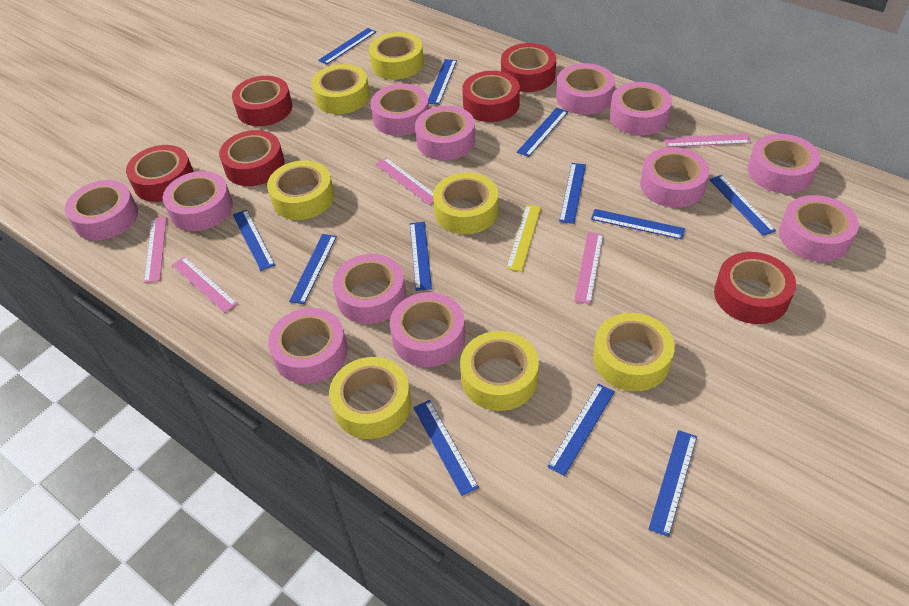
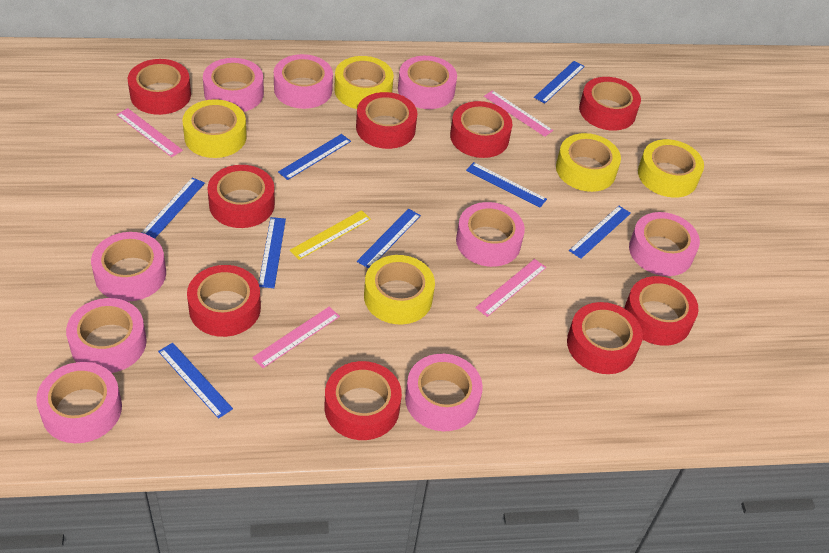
blue ruler: 12 -> 8
pink ruler: 5 -> 4
pink tape: 12 -> 9
red tape: 6 -> 9
yellow tape: 7 -> 5

